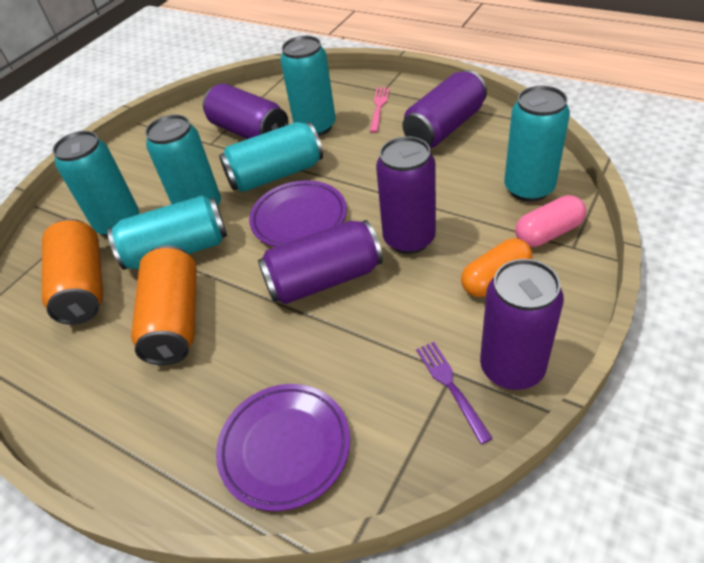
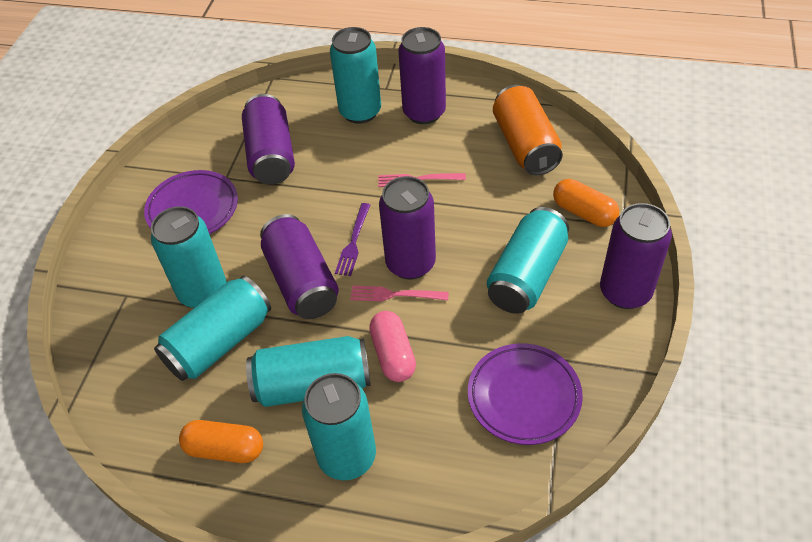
orange can: 2 -> 1
orange capsule: 1 -> 2
pink fork: 1 -> 2

